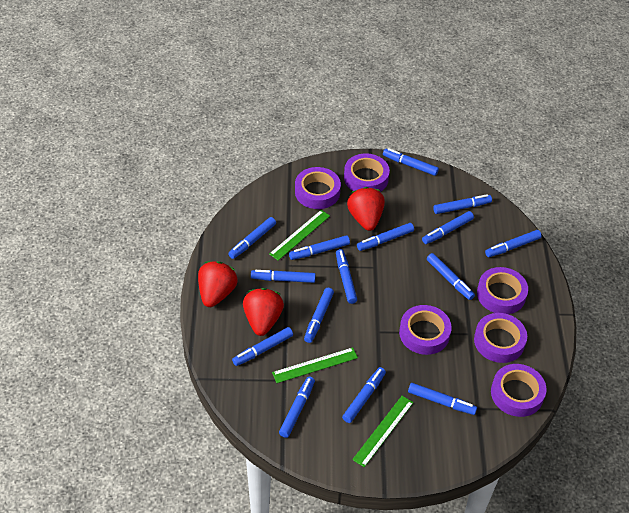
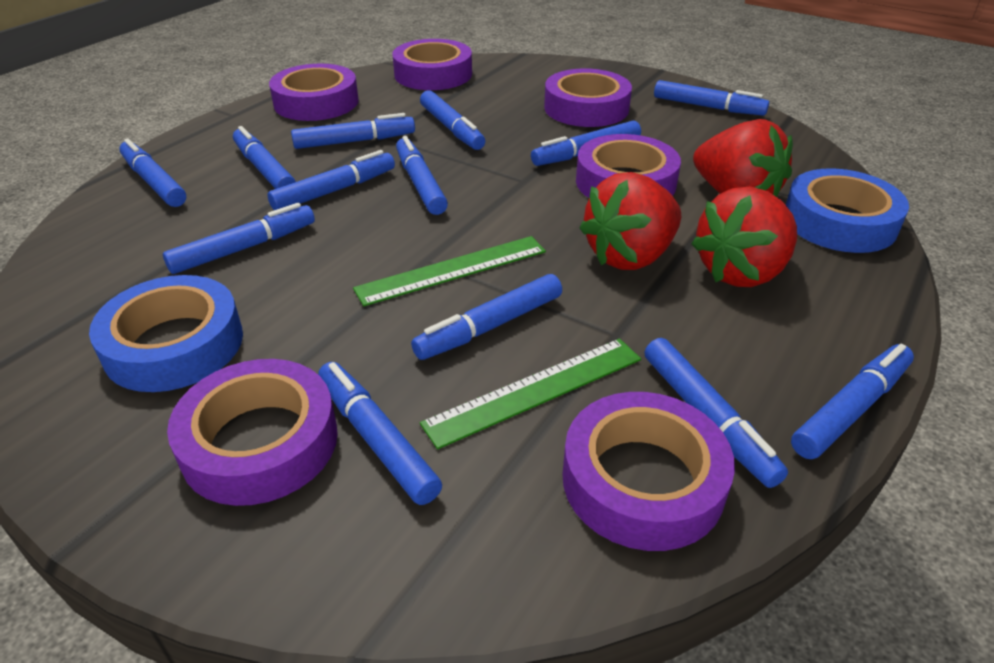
blue marker: 15 -> 13
blue tape: 0 -> 2
green ruler: 3 -> 2

